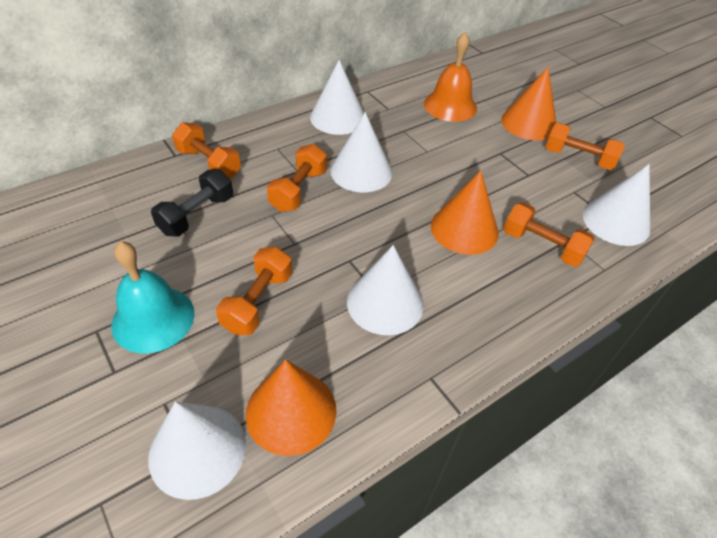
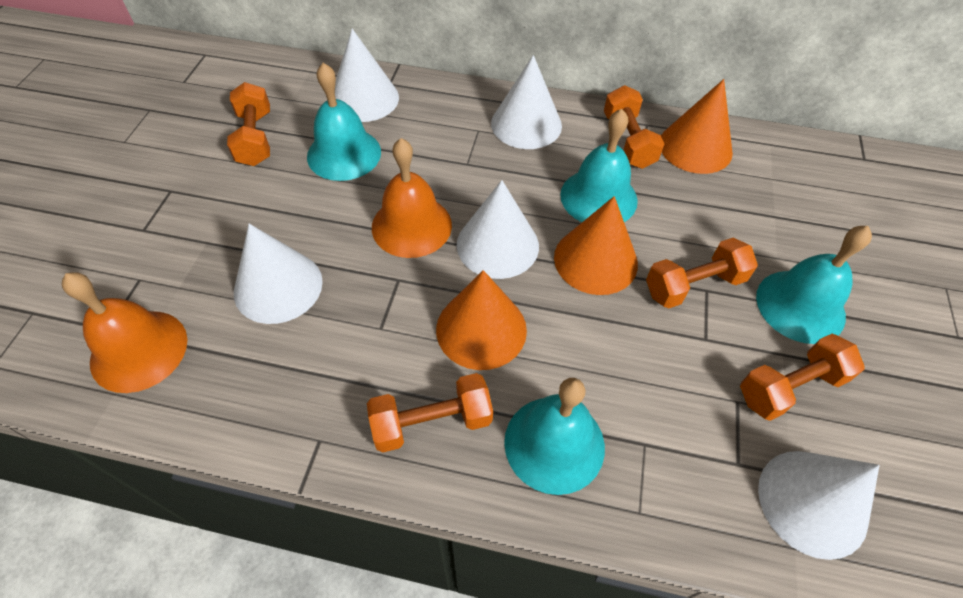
black dumbbell: 1 -> 0
orange bell: 1 -> 2
turquoise bell: 1 -> 4

